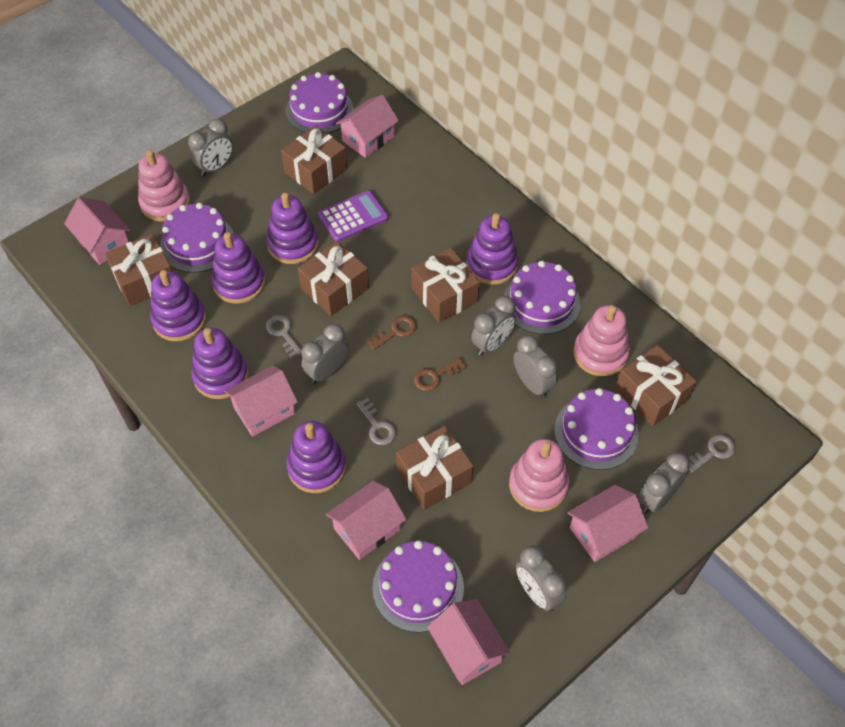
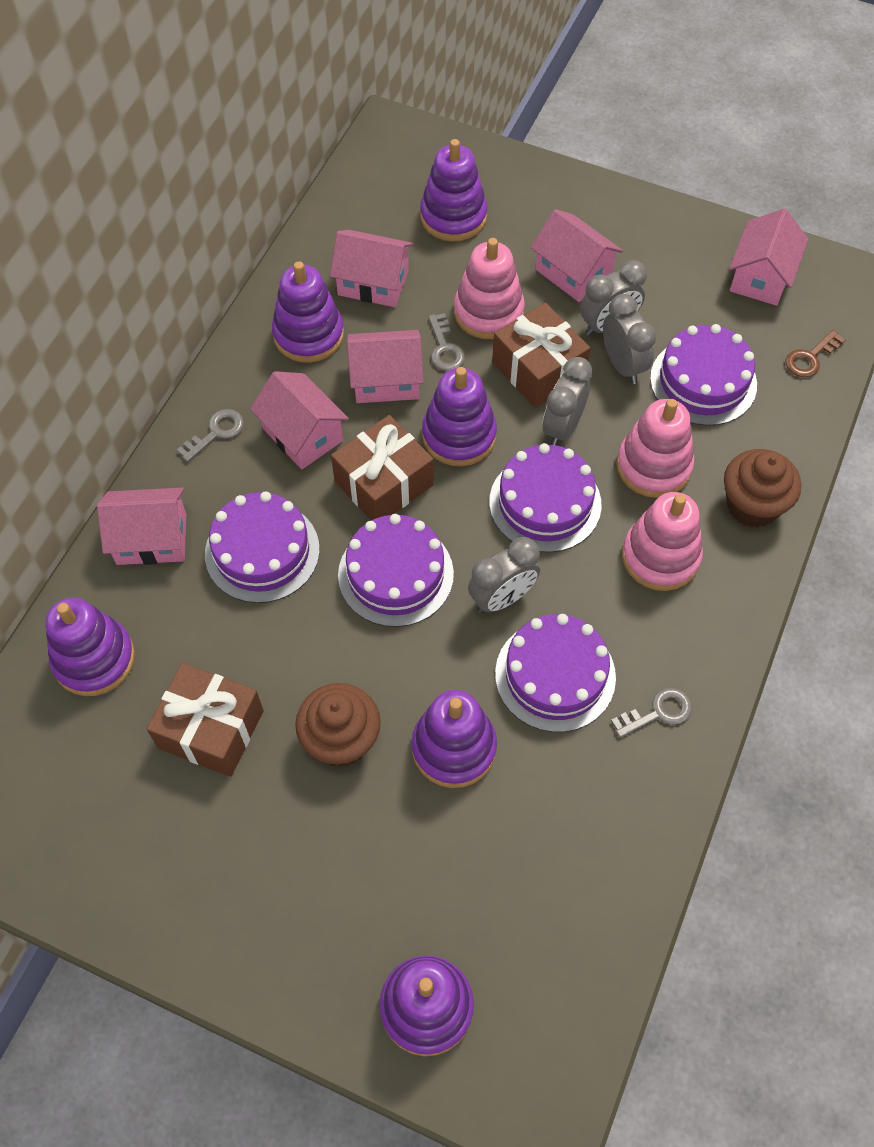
brown cupcake: 0 -> 2
brown gift: 6 -> 3
brown key: 2 -> 1
grey clock: 6 -> 4
purple calculator: 1 -> 0

